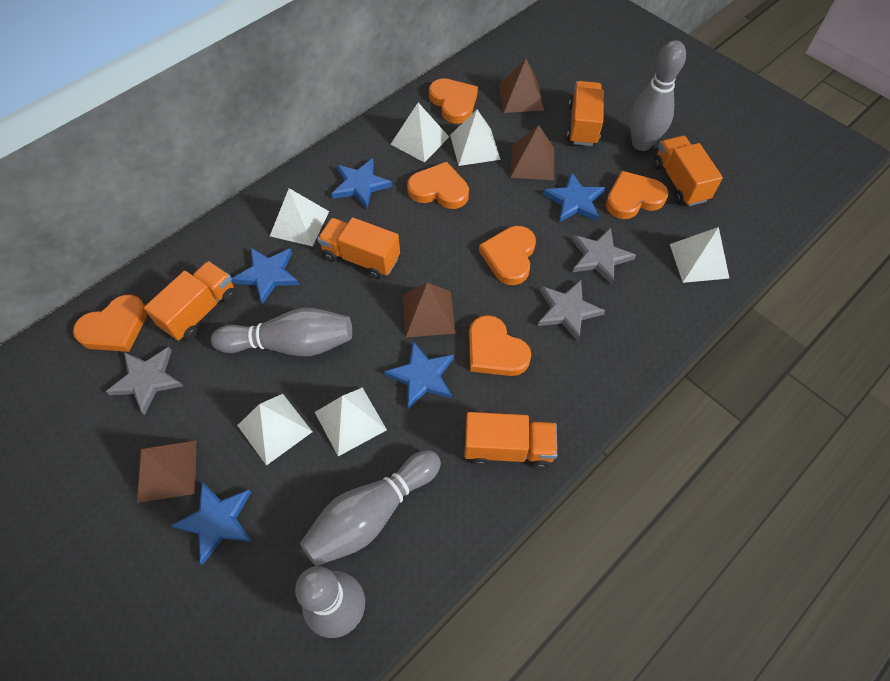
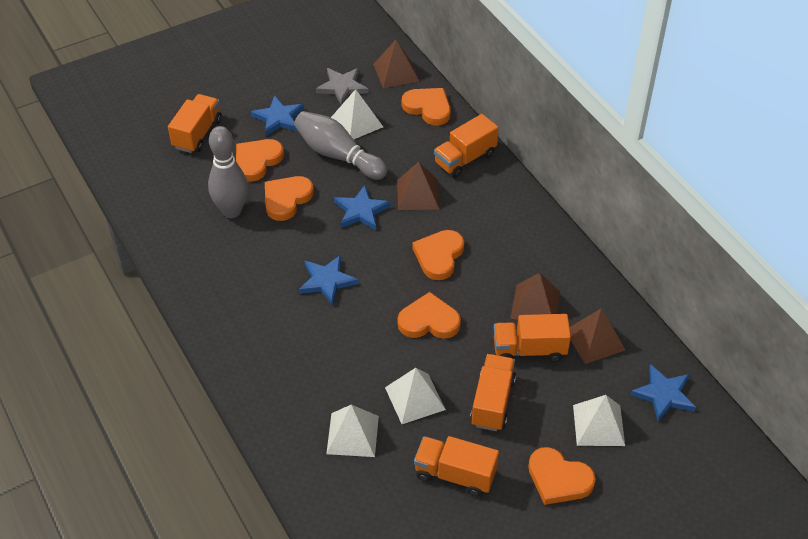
blue star: 5 -> 4
grey bowling pin: 4 -> 2
grey star: 3 -> 1
white pyramid: 6 -> 4

